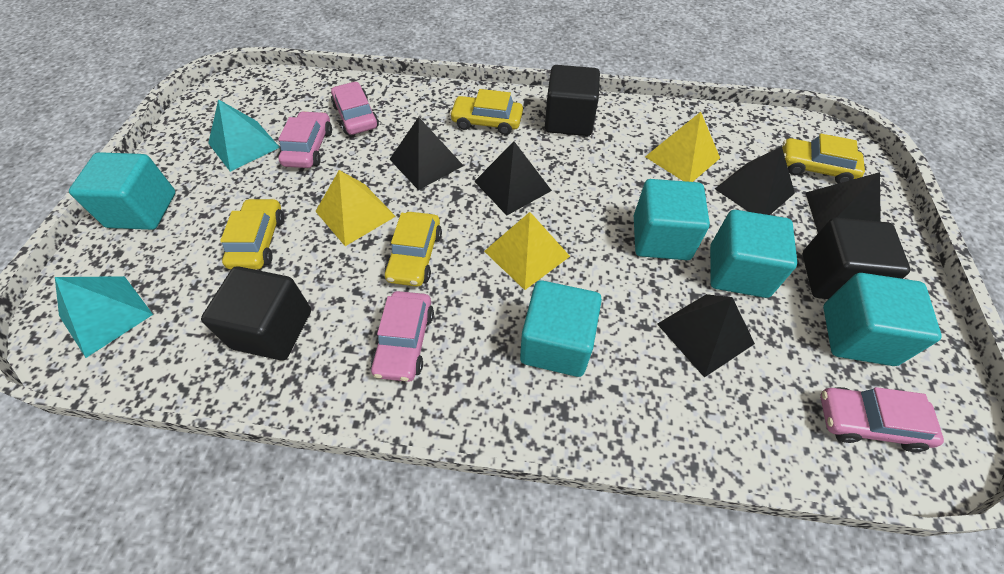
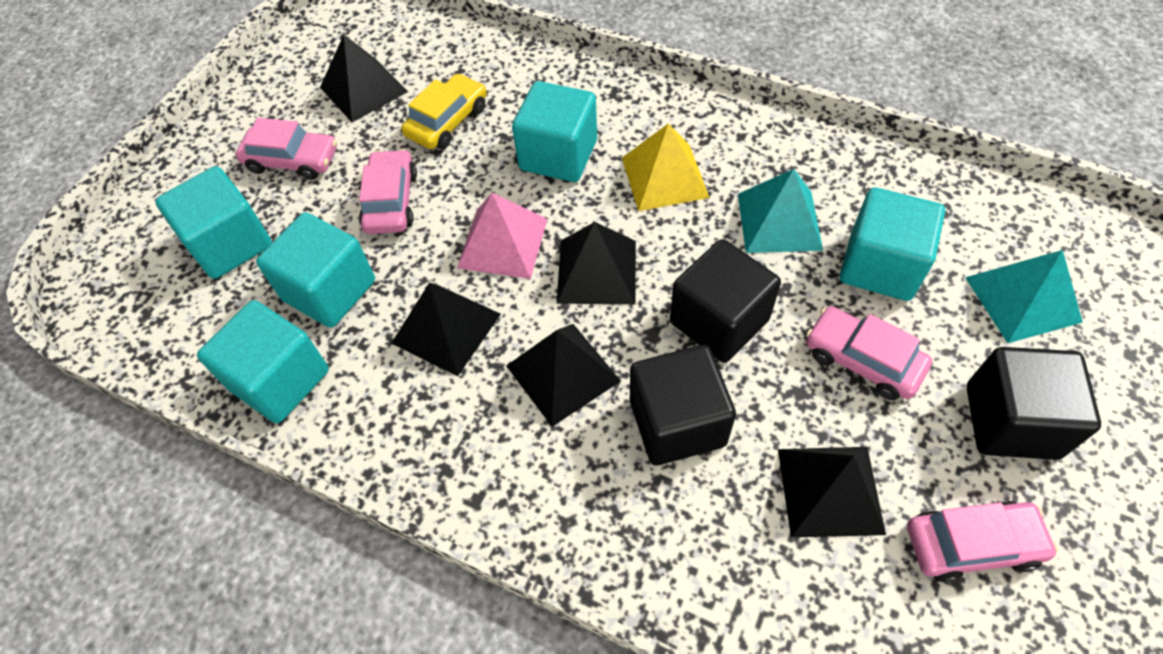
pink pyramid: 0 -> 1
yellow car: 4 -> 1
yellow pyramid: 3 -> 1

